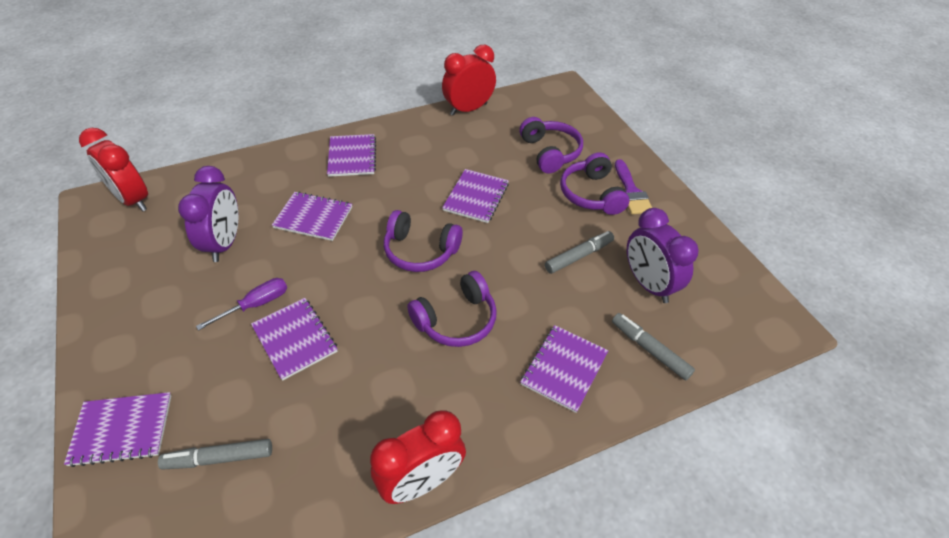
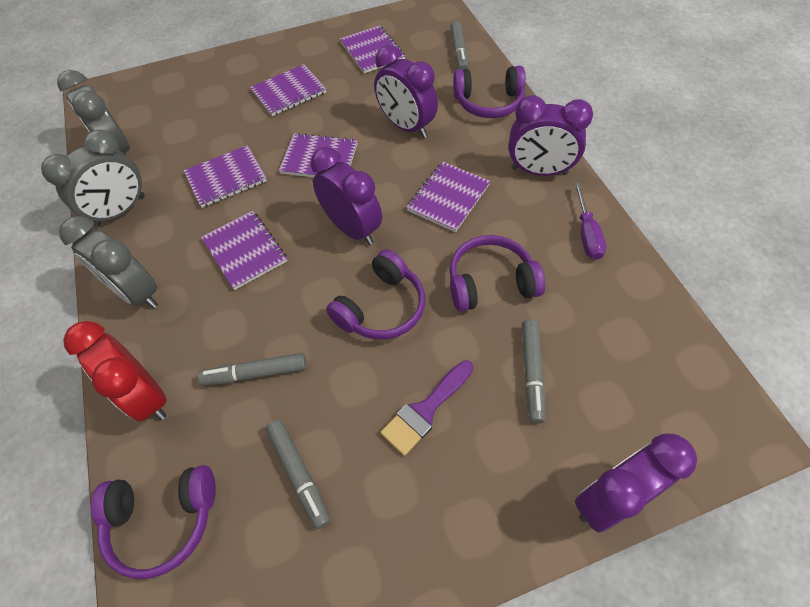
grey clock: 0 -> 3
grey marker: 3 -> 4
purple clock: 2 -> 4
red clock: 3 -> 1

